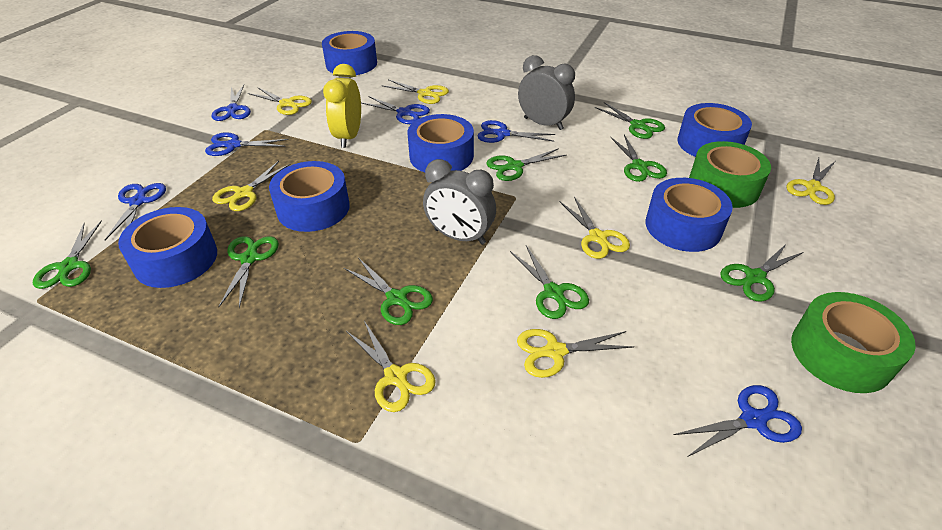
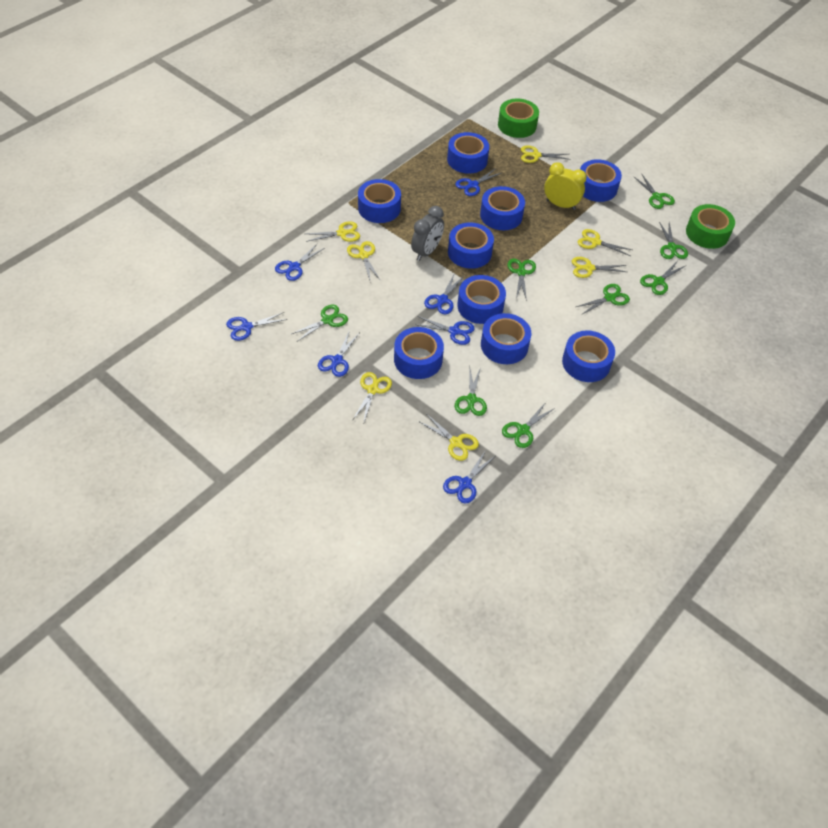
blue scissors: 6 -> 7
blue tape: 6 -> 9
grey clock: 2 -> 1

